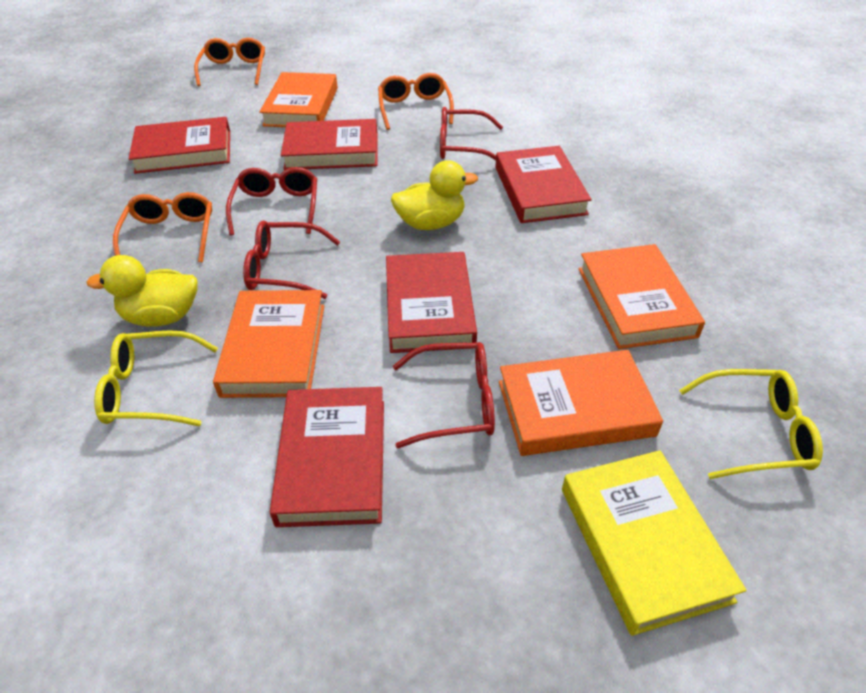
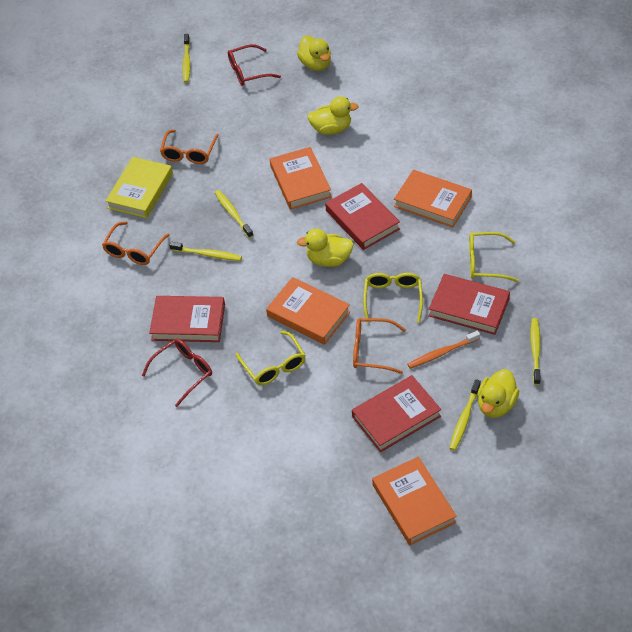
orange toothbrush: 0 -> 1
red book: 5 -> 4
red glasses: 4 -> 2
yellow duck: 2 -> 4
yellow glasses: 2 -> 3
yellow toothbrush: 0 -> 5

